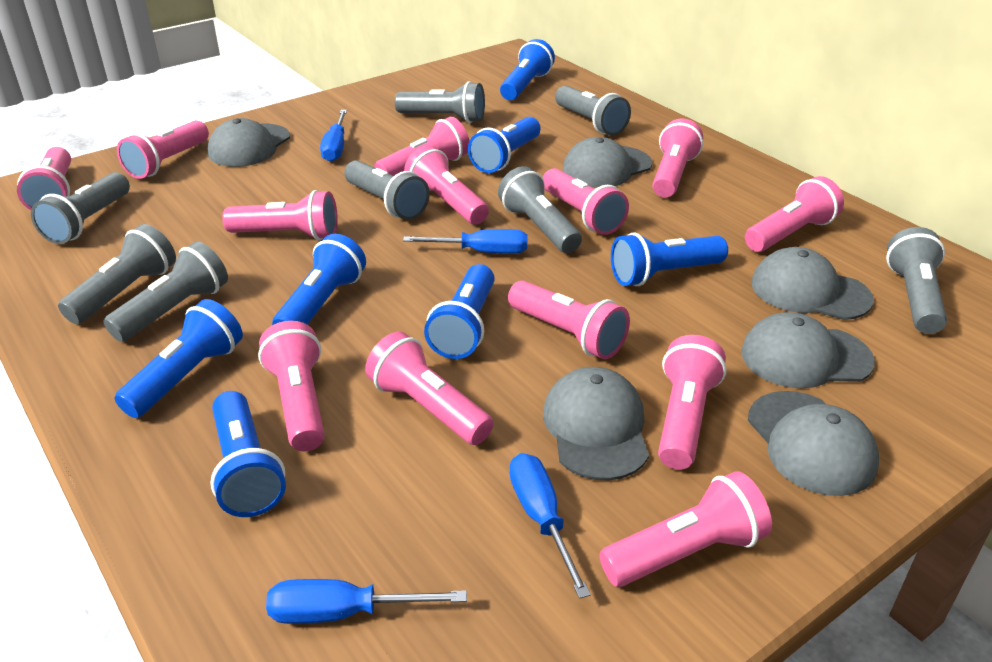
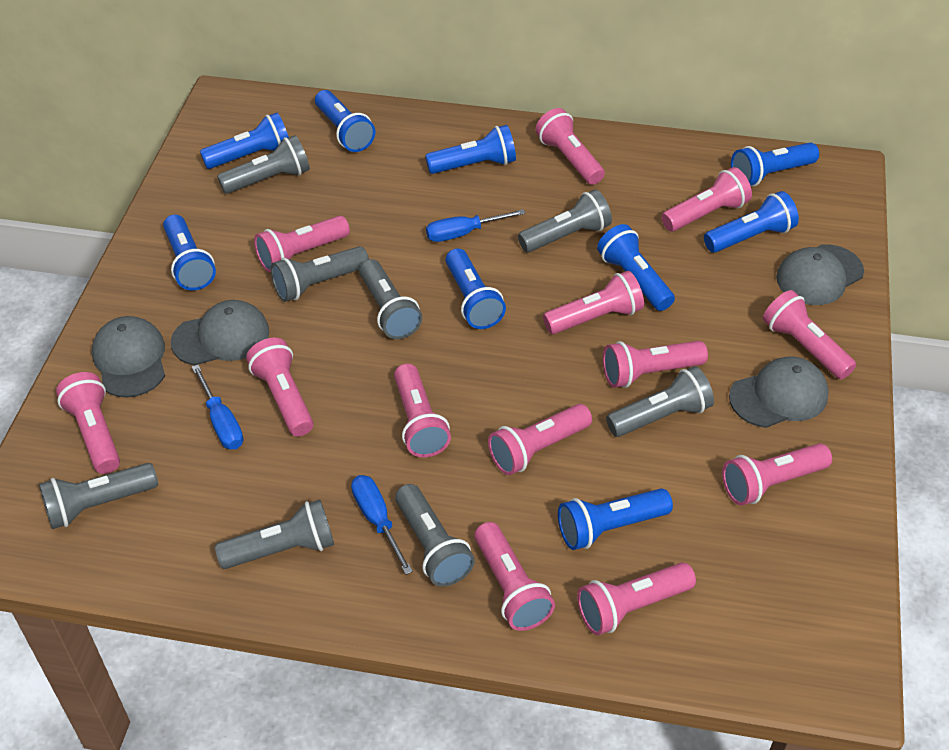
blue flashlight: 7 -> 9
blue screwdriver: 4 -> 3
grey cap: 6 -> 4

